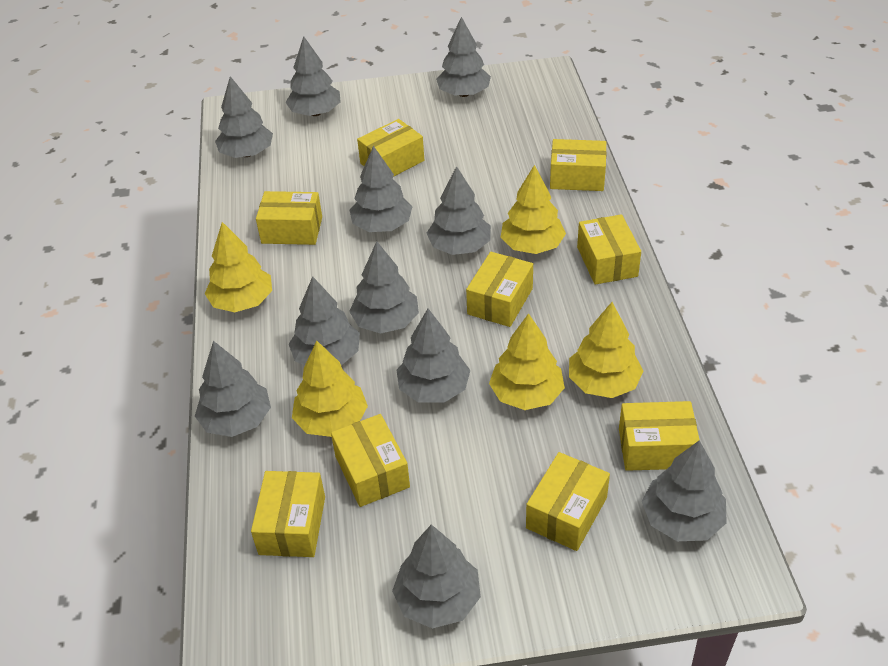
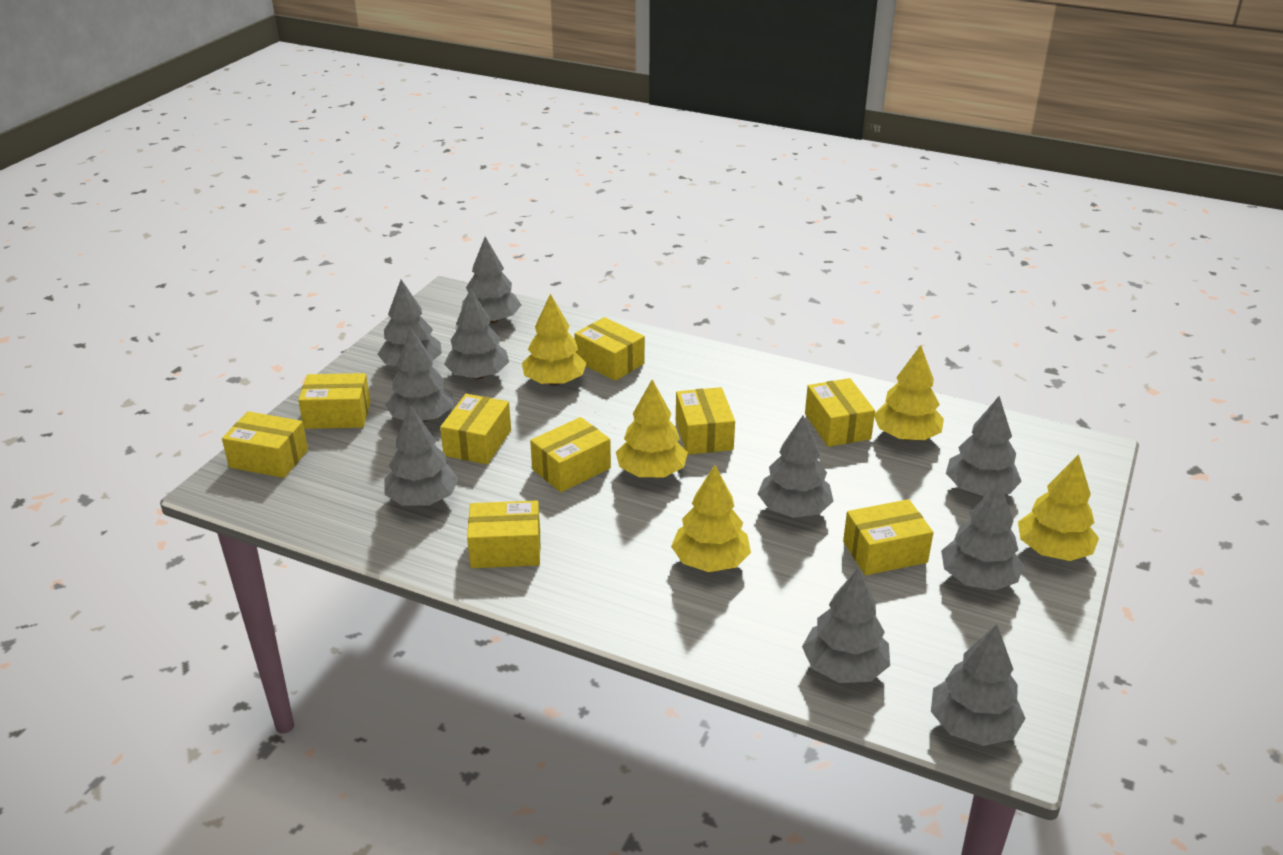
grey tree: 11 -> 10

